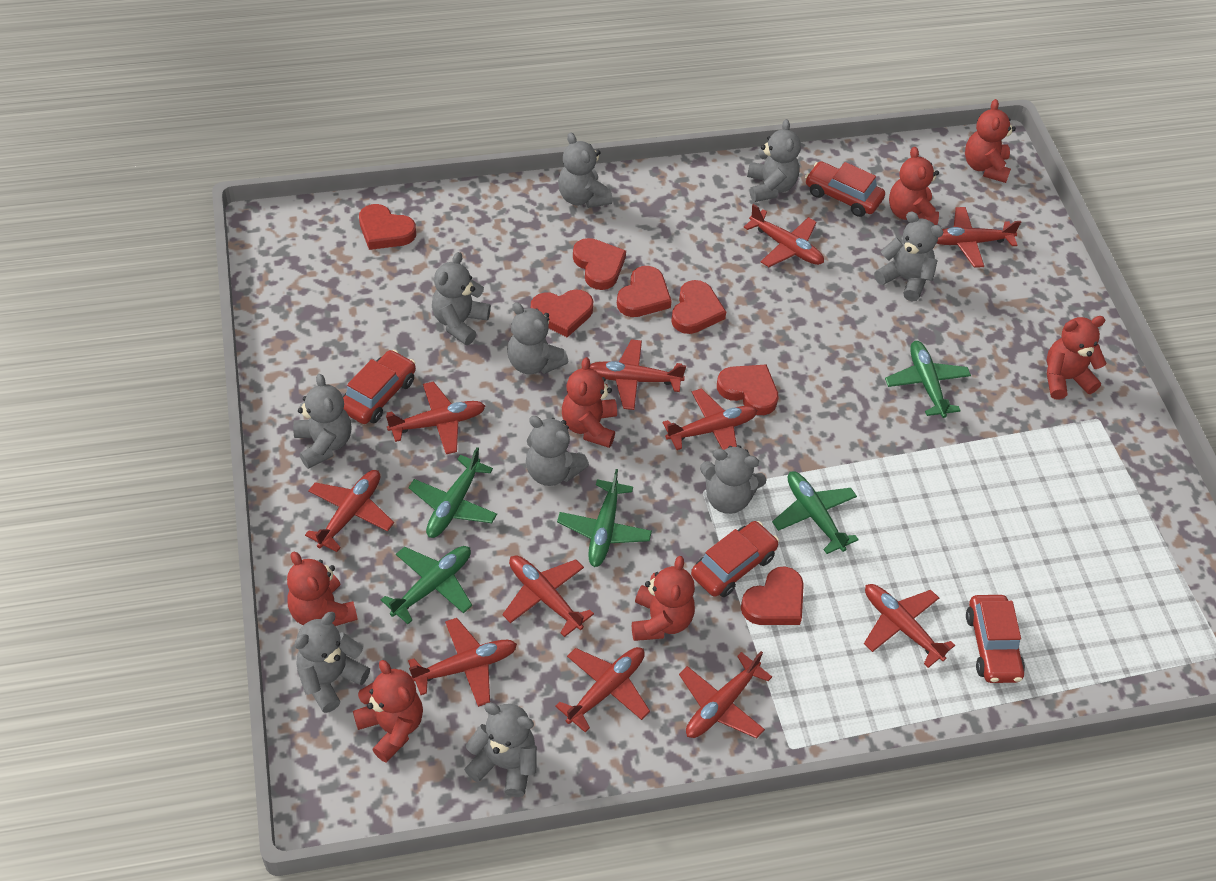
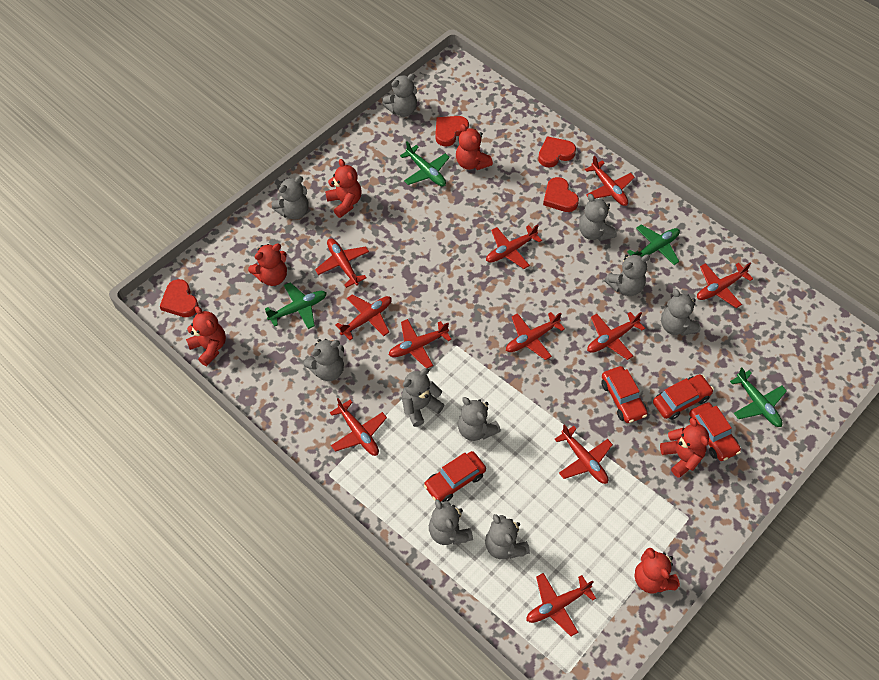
green plane: 5 -> 4
red heart: 7 -> 4
red teddy bear: 7 -> 6

